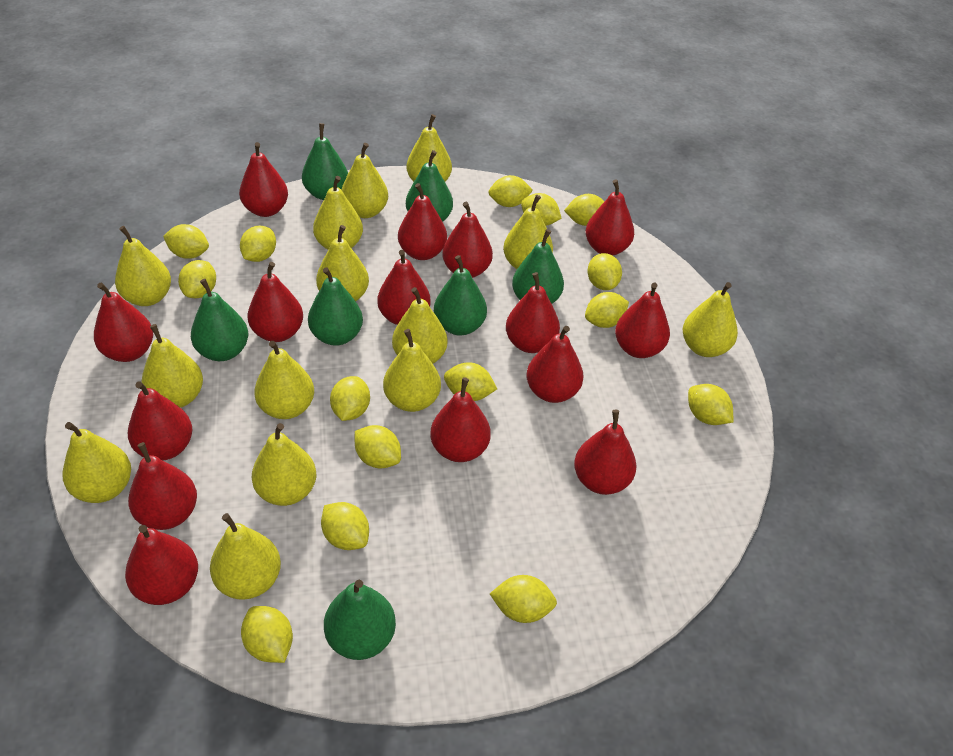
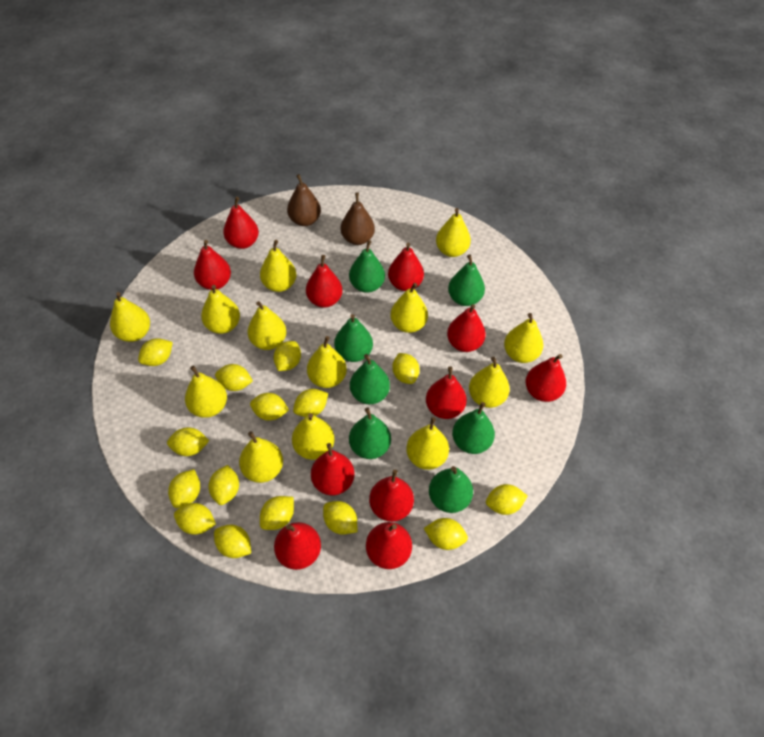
brown pear: 0 -> 2
red pear: 15 -> 11
yellow pear: 14 -> 13

